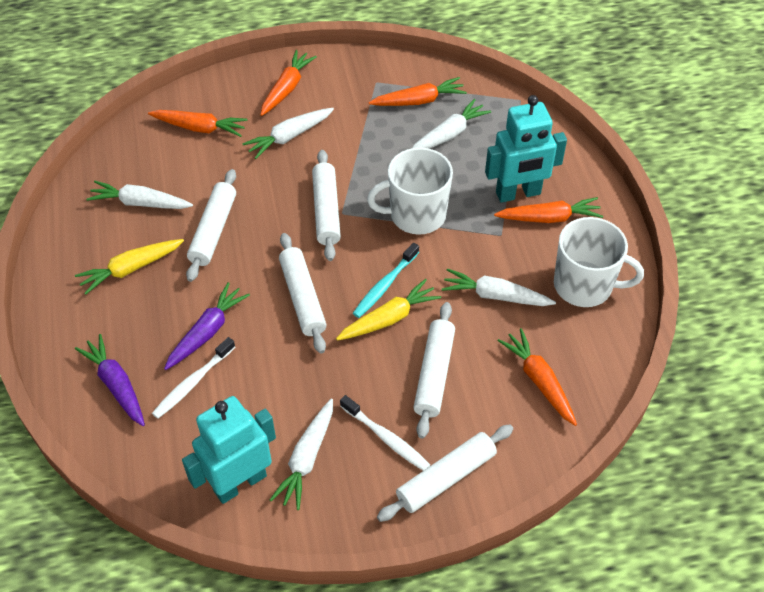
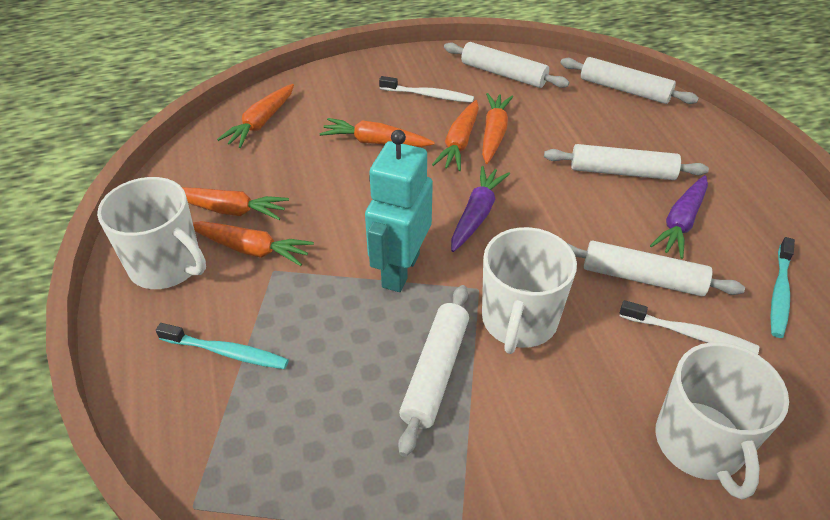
orange carrot: 5 -> 6
turquoise robot: 2 -> 1
turquoise toothbrush: 1 -> 2
white carrot: 5 -> 0
white mug: 2 -> 3
yellow carrot: 2 -> 0

